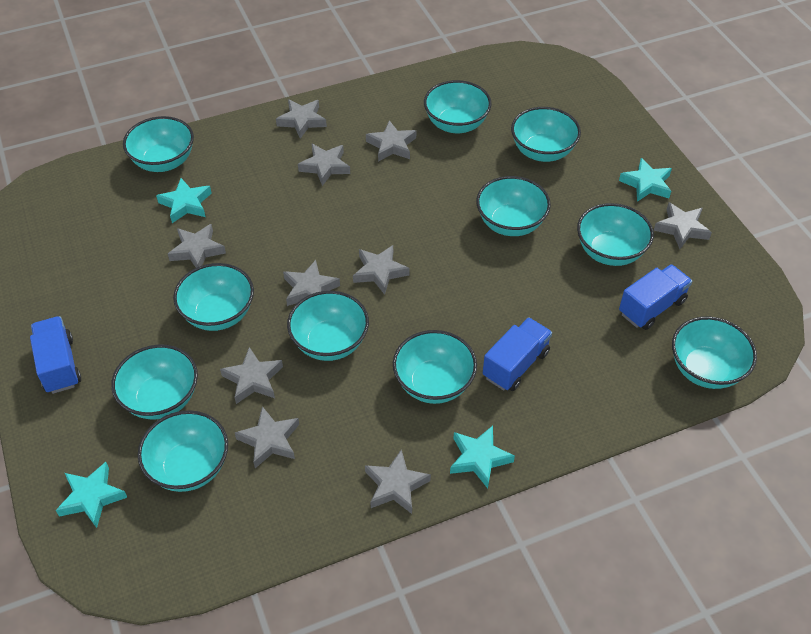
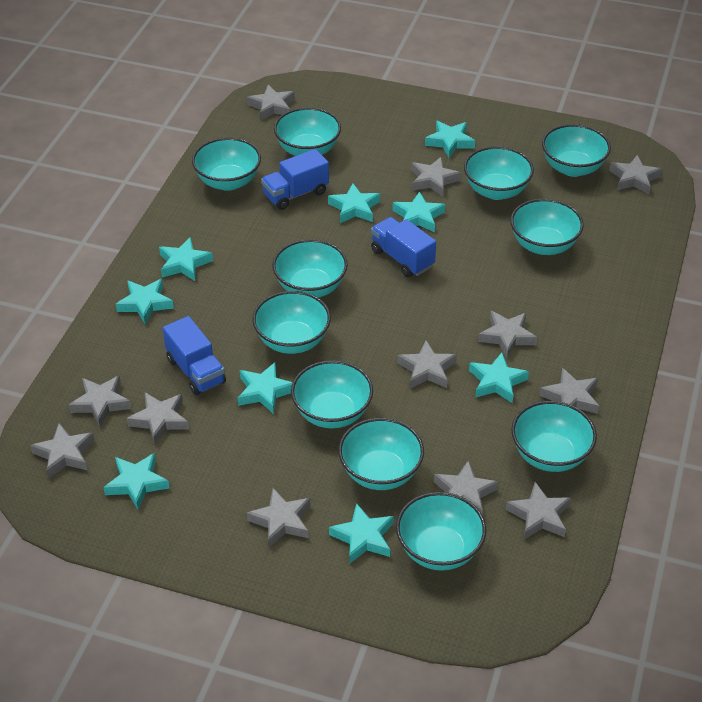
grey star: 10 -> 12
turquoise star: 4 -> 9

